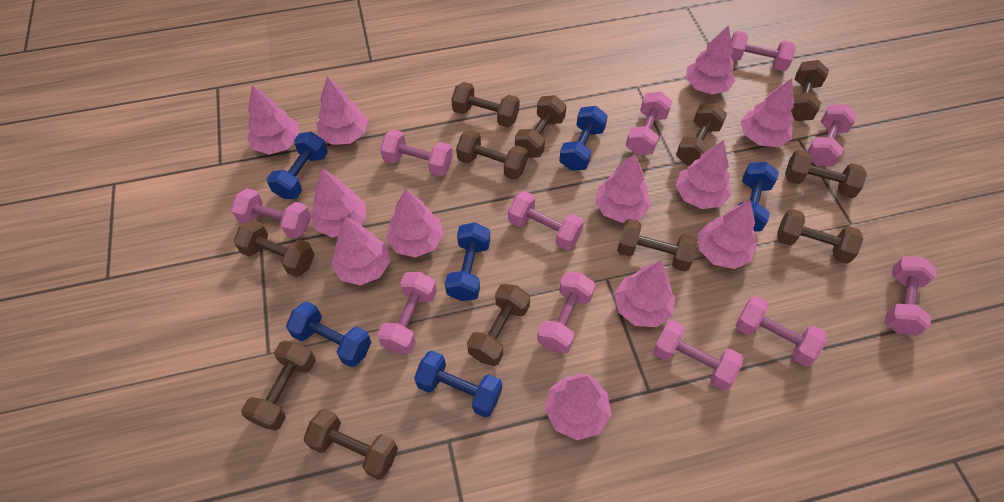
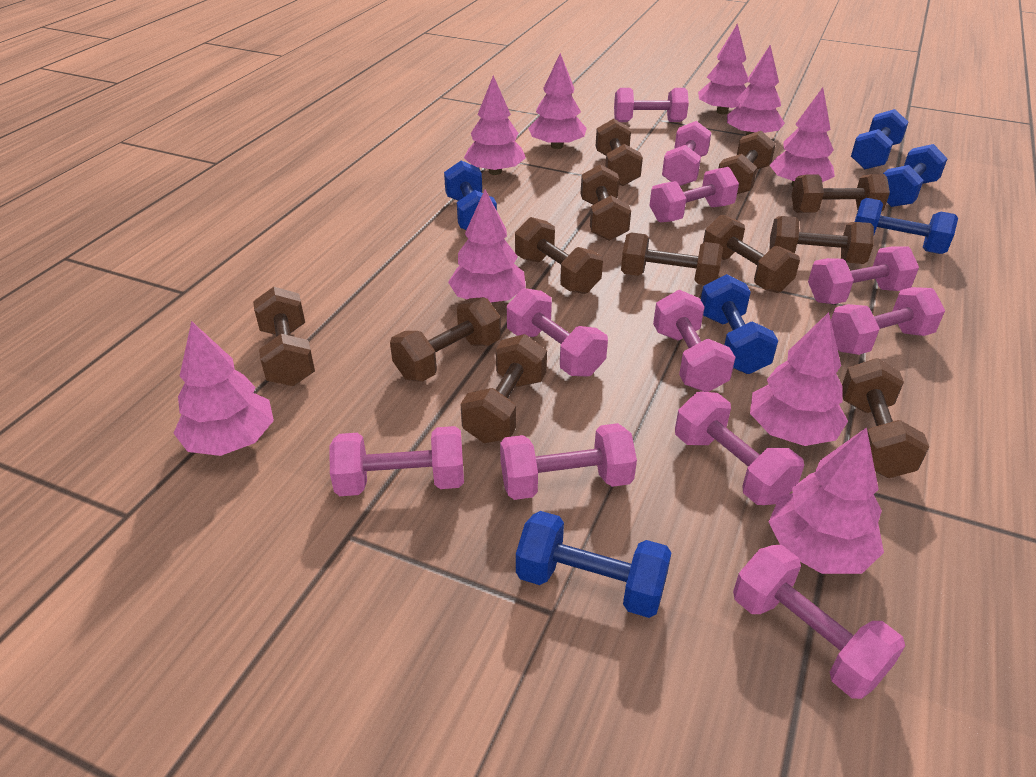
pink tree: 12 -> 9

